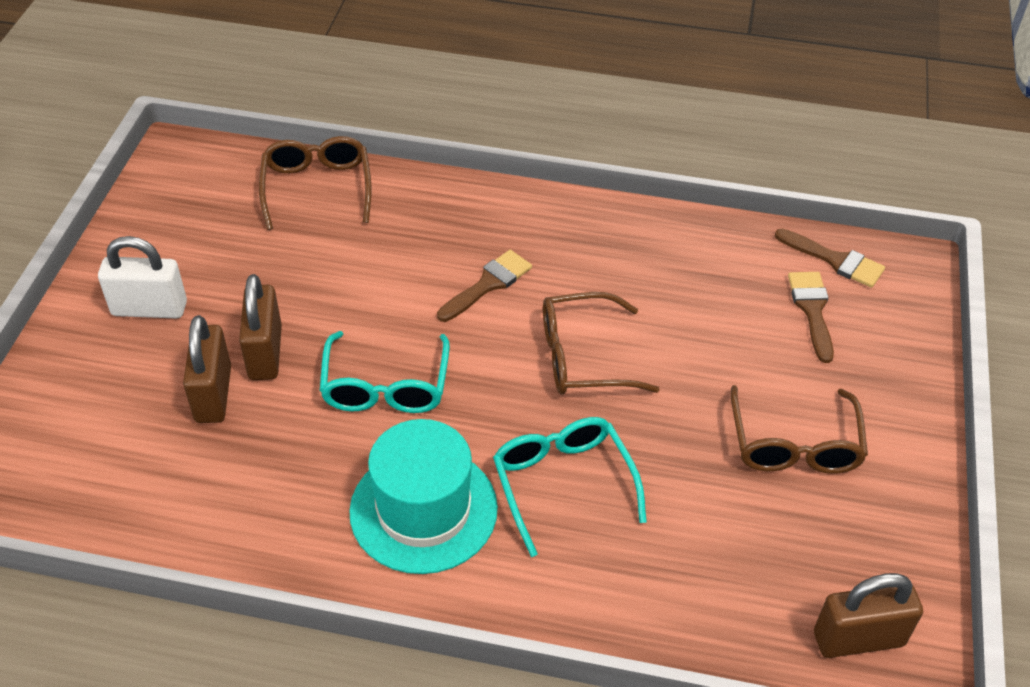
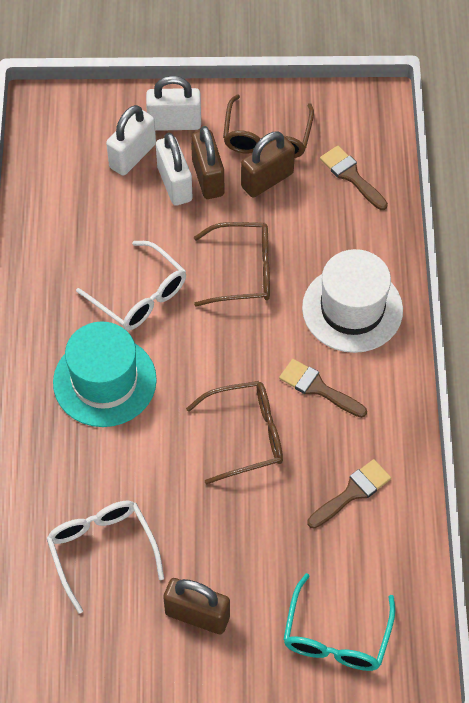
turquoise glasses: 2 -> 1
white glasses: 0 -> 2
white hat: 0 -> 1
white padlock: 1 -> 3

